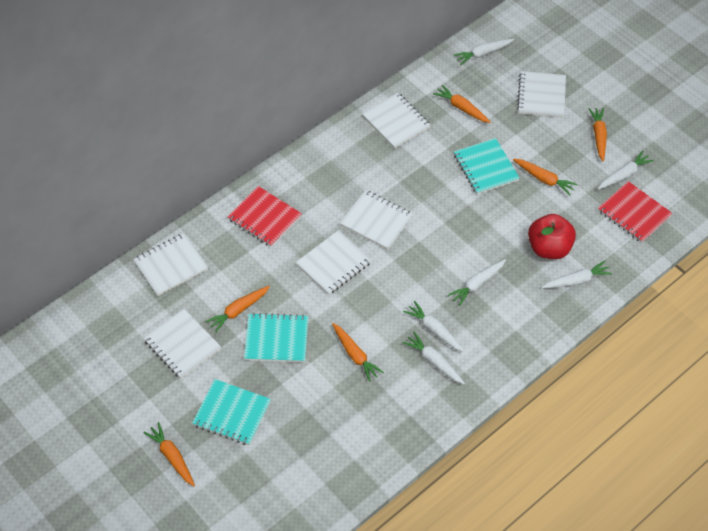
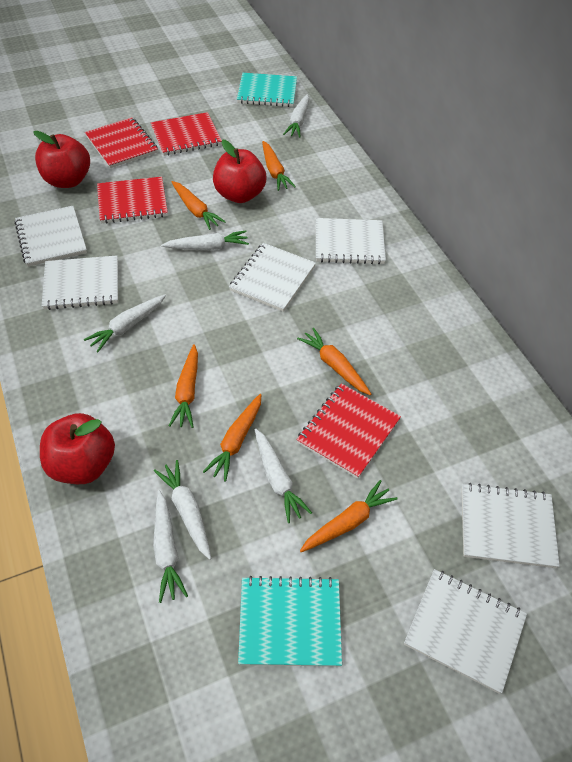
red apple: 1 -> 3
red notebook: 2 -> 4
turquoise notebook: 3 -> 2

